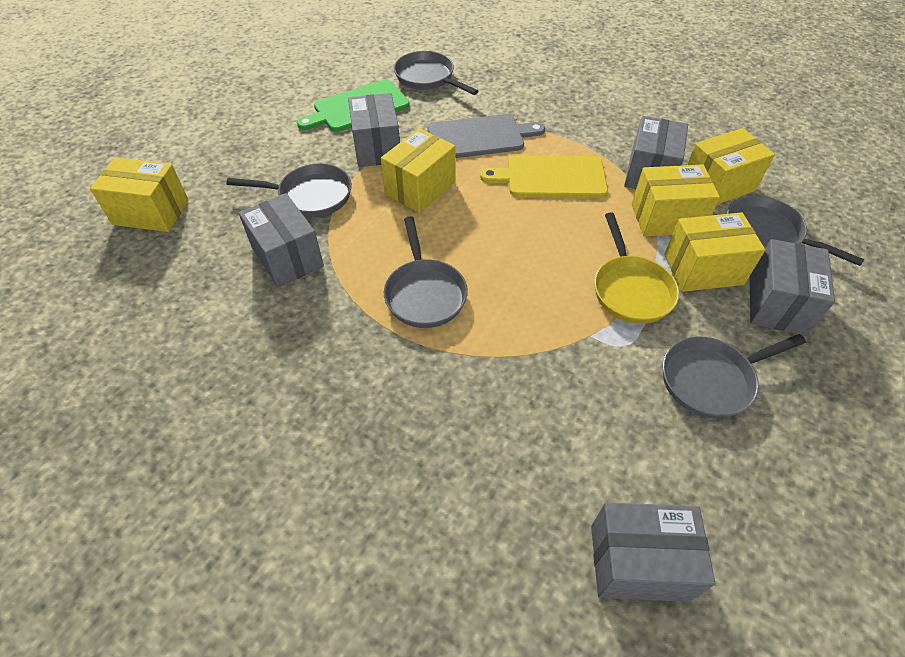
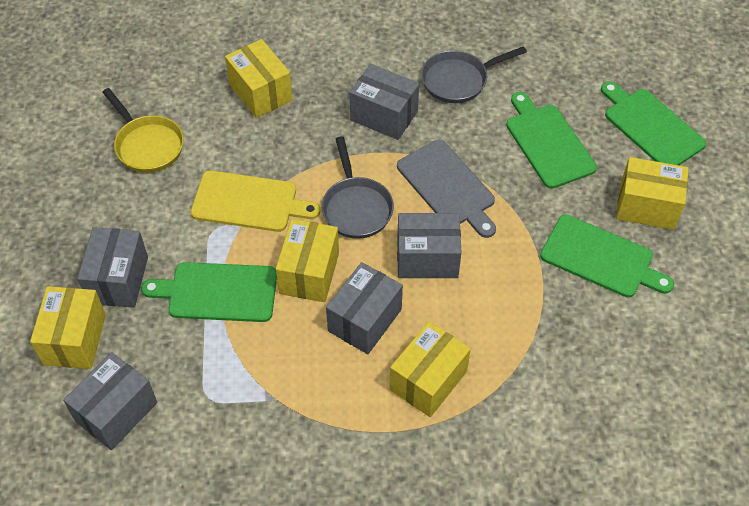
green cutting board: 1 -> 4
grey pan: 5 -> 2

